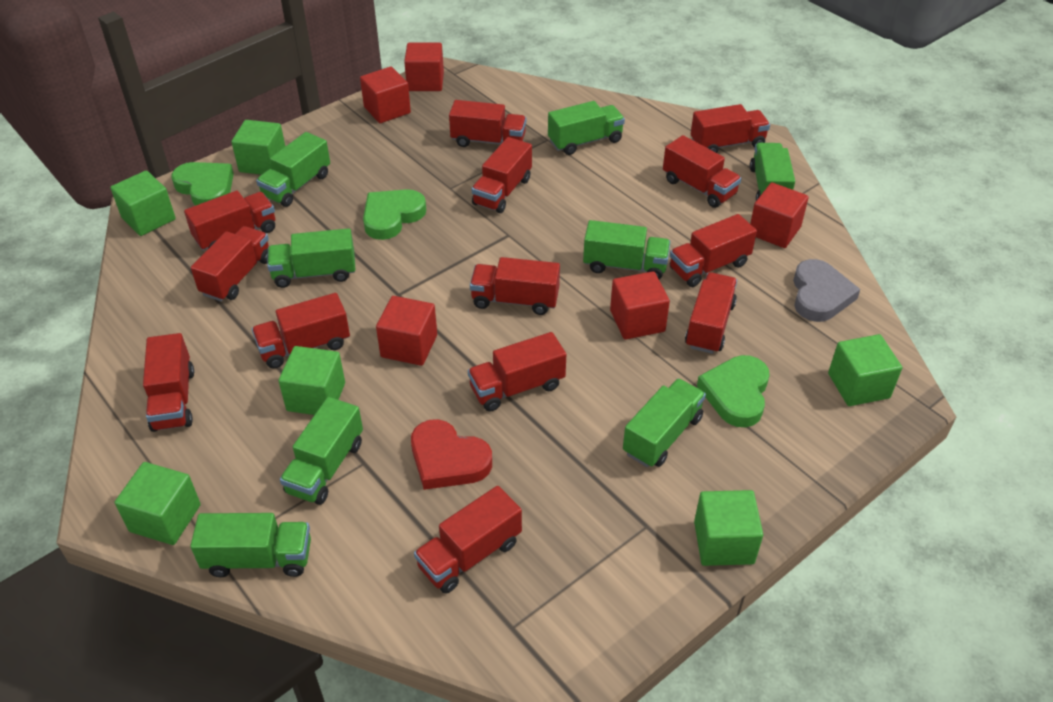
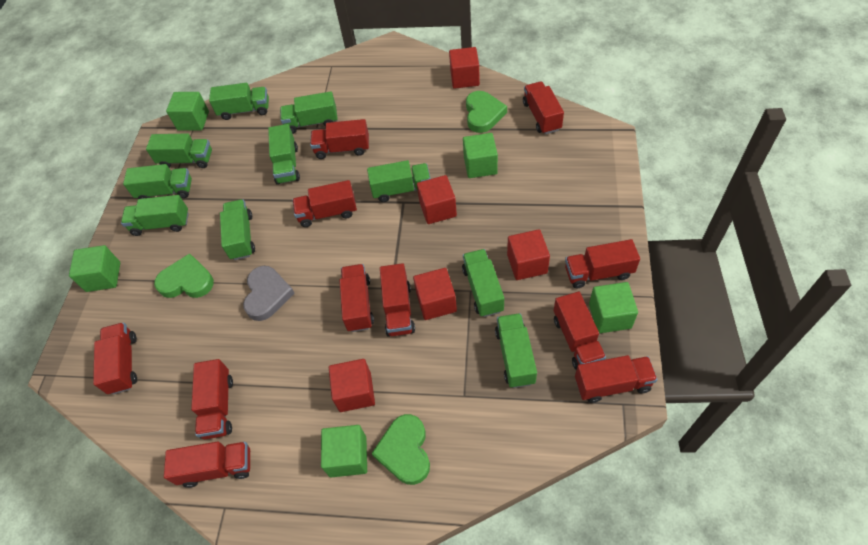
green cube: 6 -> 5
green truck: 8 -> 10
red heart: 1 -> 0
red truck: 13 -> 11

